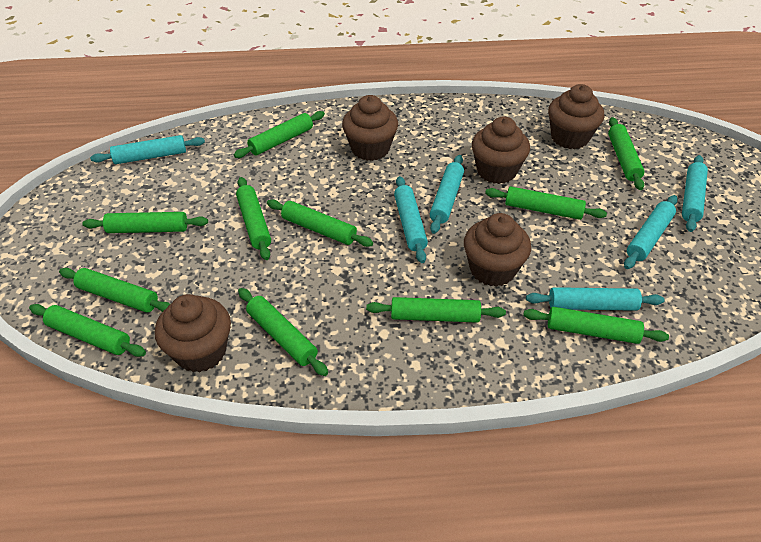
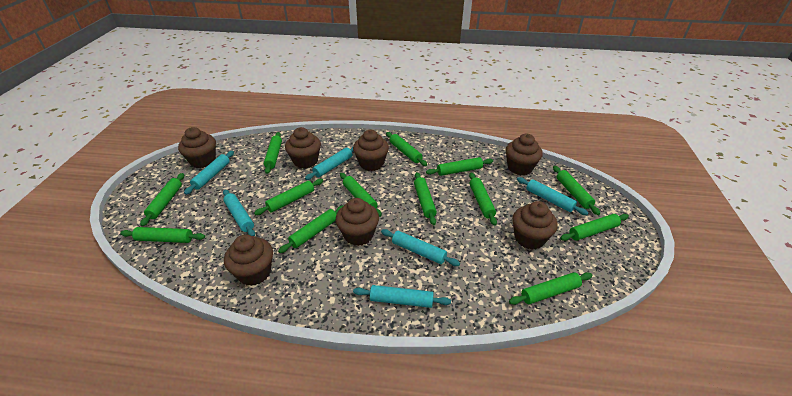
brown cupcake: 5 -> 7
green rolling pin: 11 -> 13

